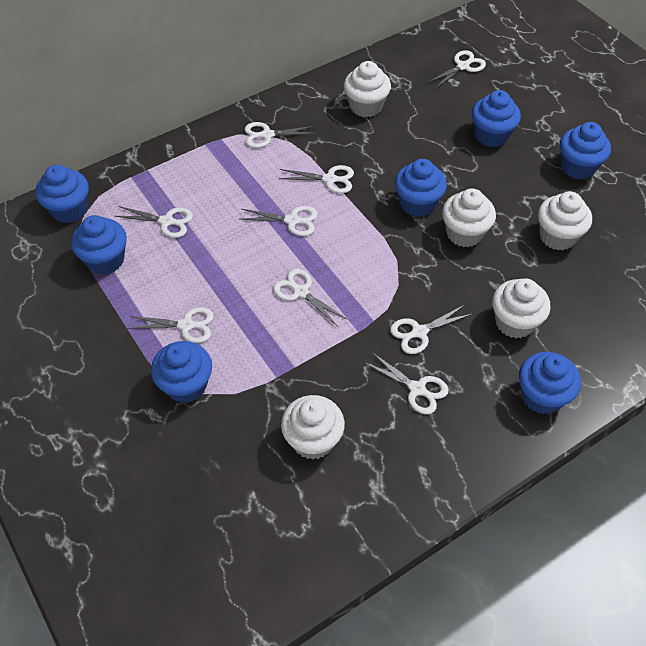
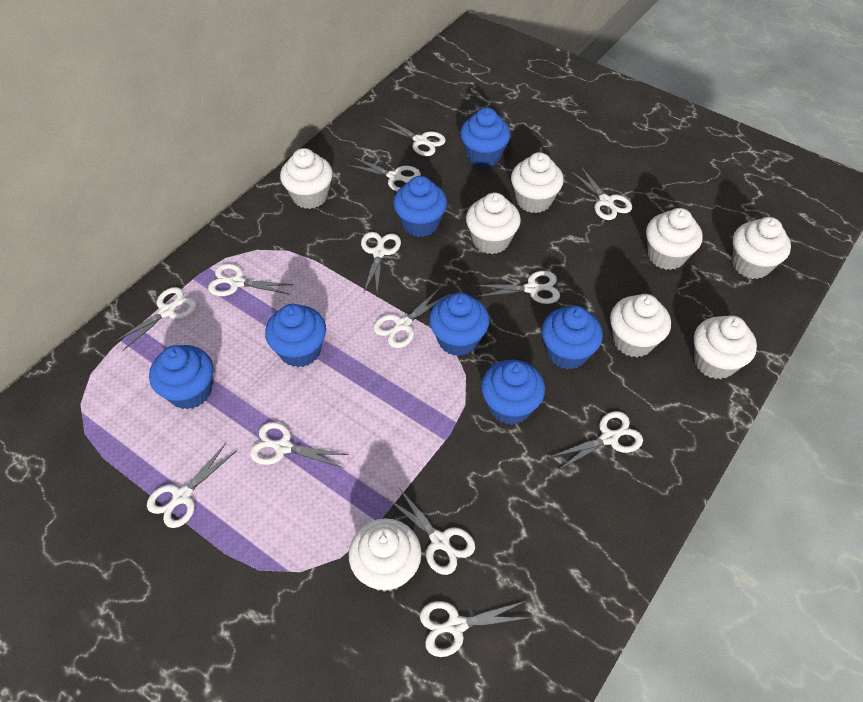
white cupcake: 5 -> 8
white scissors: 9 -> 13

